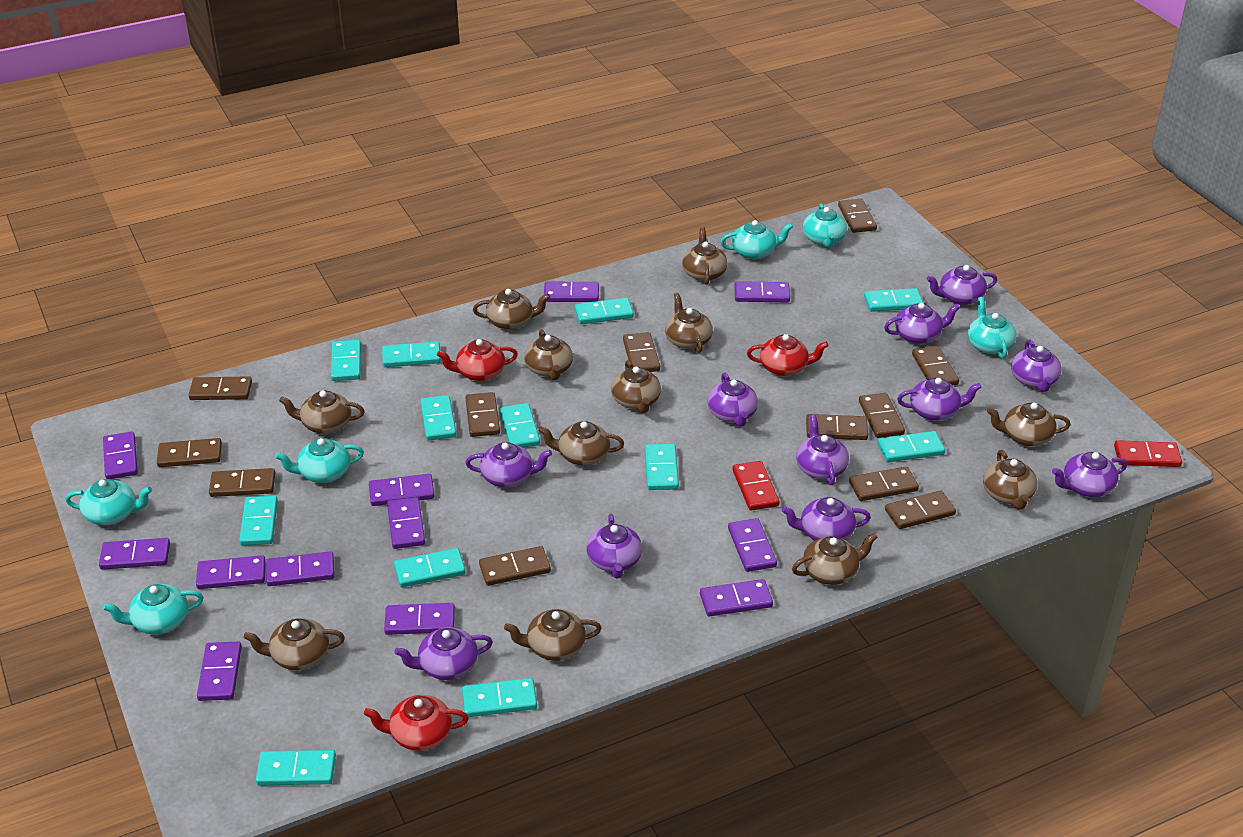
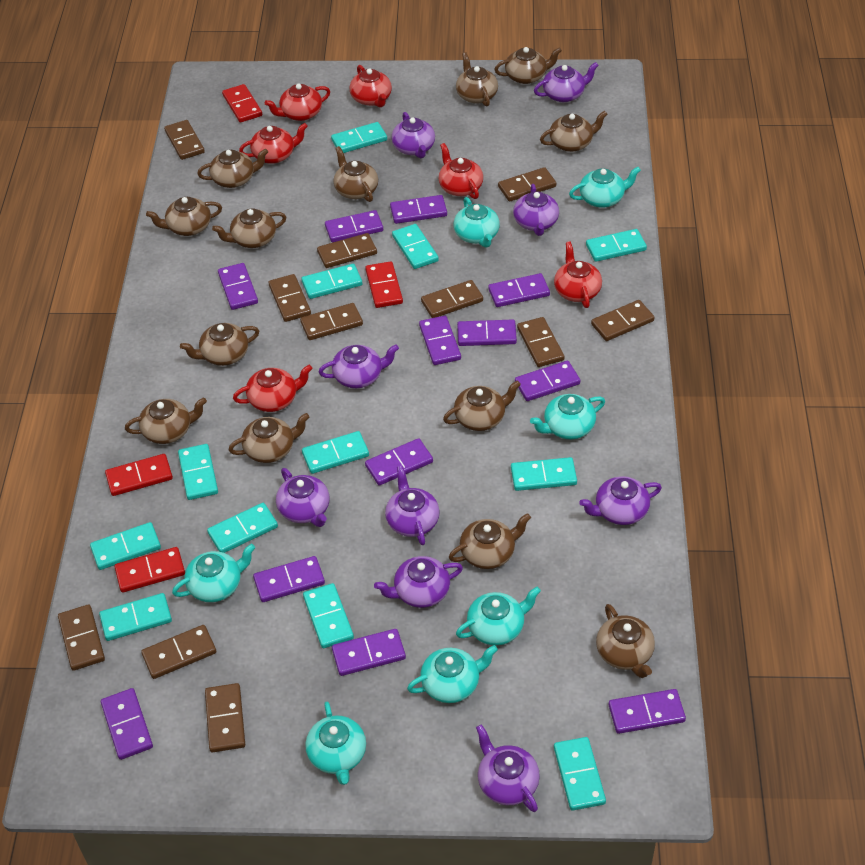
brown domino: 12 -> 11
brown teapot: 12 -> 13
purple teapot: 11 -> 9
red domino: 2 -> 4
red teapot: 3 -> 6
turquoise teapot: 6 -> 7

